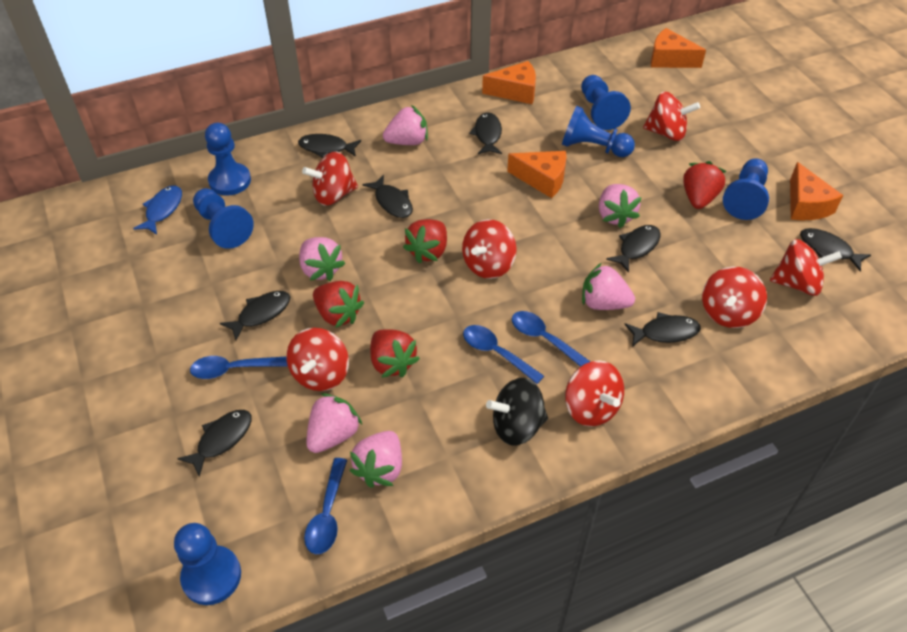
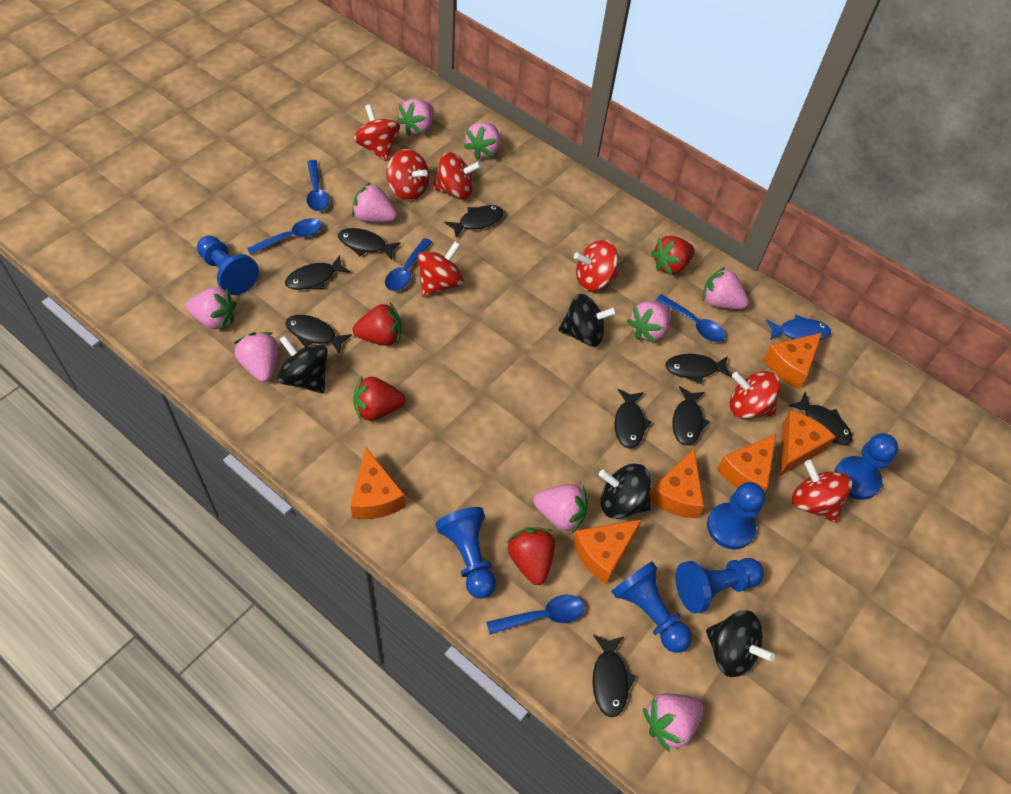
black fish: 8 -> 9
black spinning top: 1 -> 4
blue spoon: 4 -> 5
orange cheese: 4 -> 6
pink strawberry: 6 -> 9

